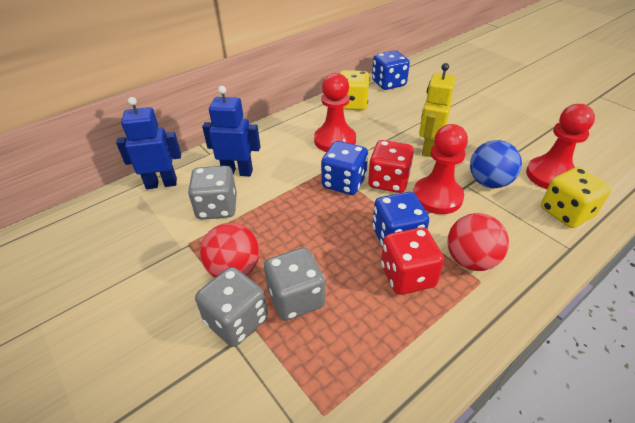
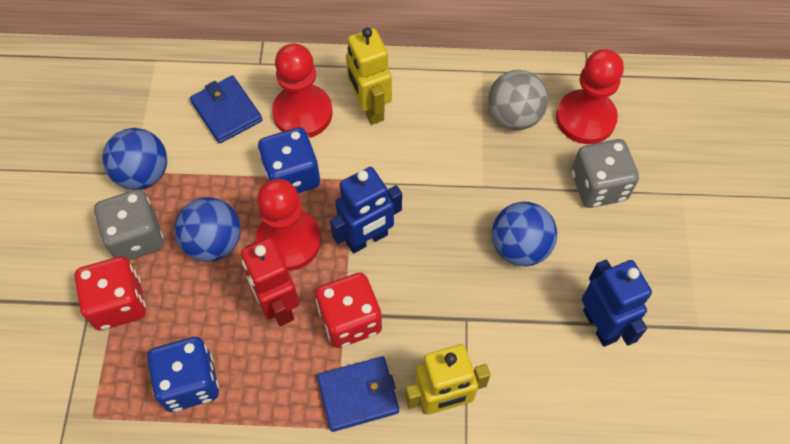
blue ball: 1 -> 3
blue dice: 3 -> 2
blue wallet: 0 -> 2
grey ball: 0 -> 1
grey dice: 3 -> 2
red ball: 2 -> 0
red robot: 0 -> 1
yellow dice: 2 -> 0
yellow robot: 1 -> 2

